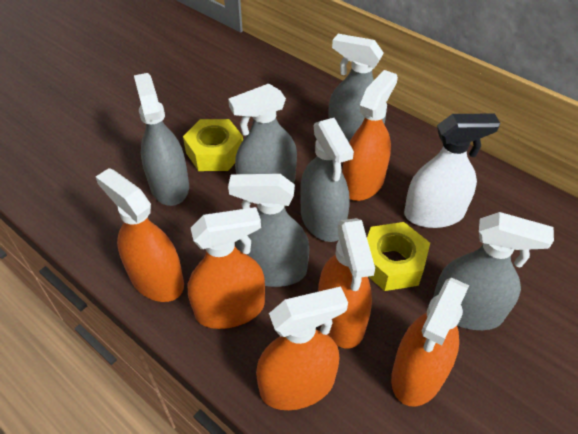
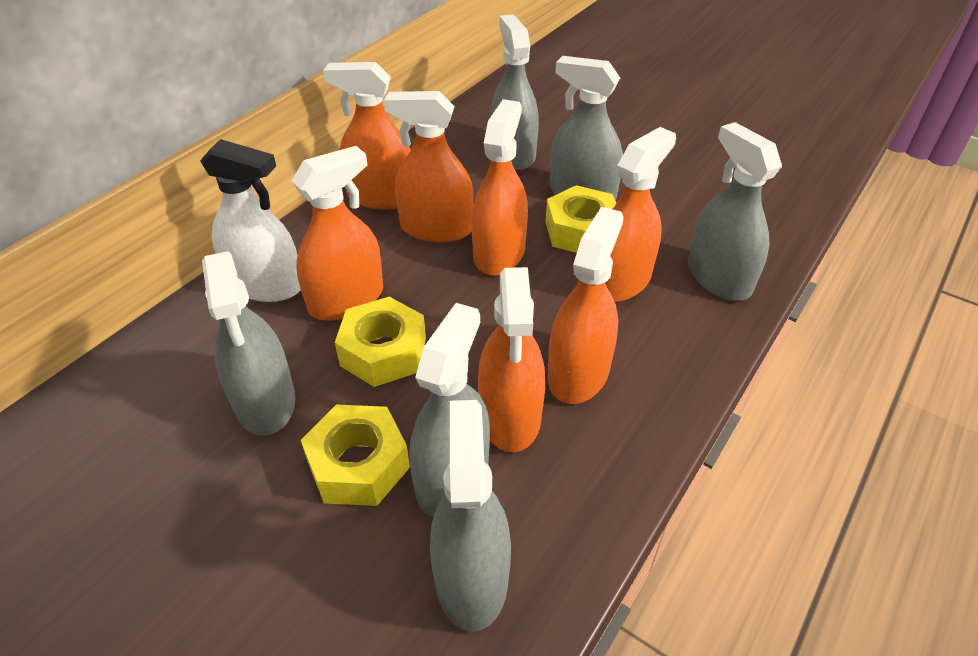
orange spray bottle: 6 -> 7
yellow nut: 2 -> 3

